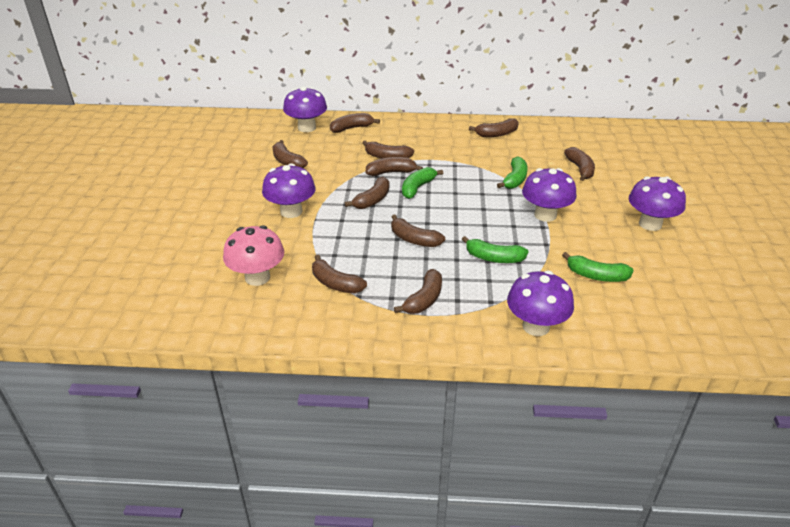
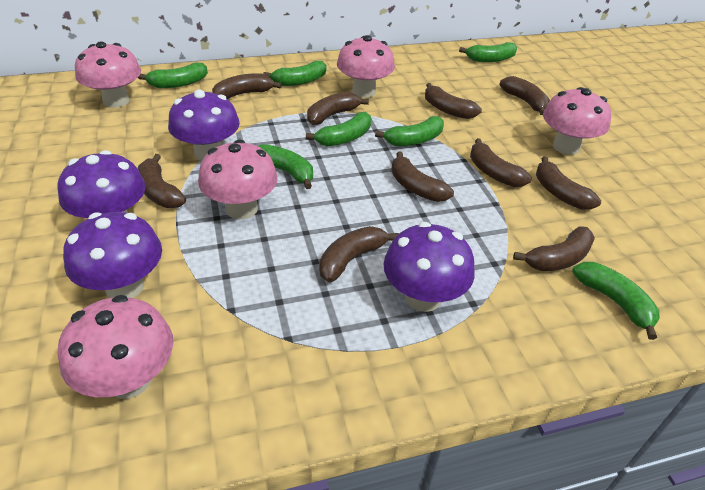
green banana: 4 -> 7
pink mushroom: 1 -> 5
purple mushroom: 5 -> 4

